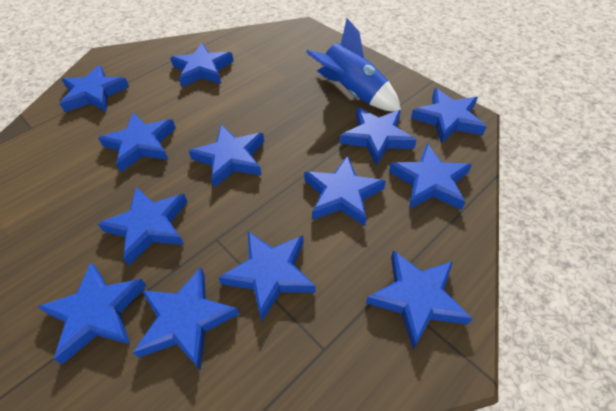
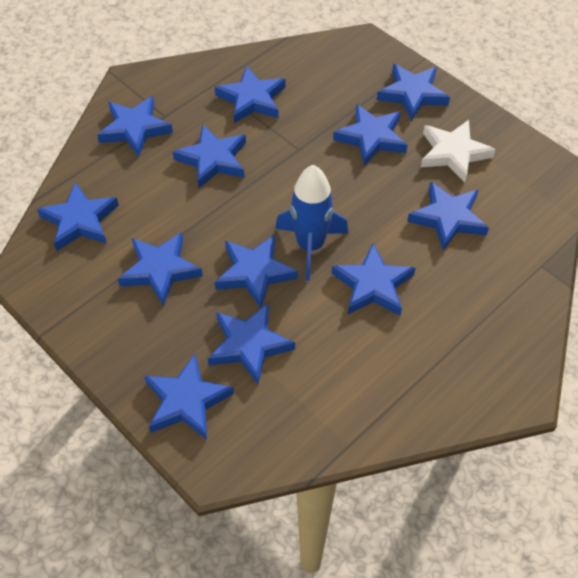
blue star: 13 -> 12
white star: 0 -> 1

